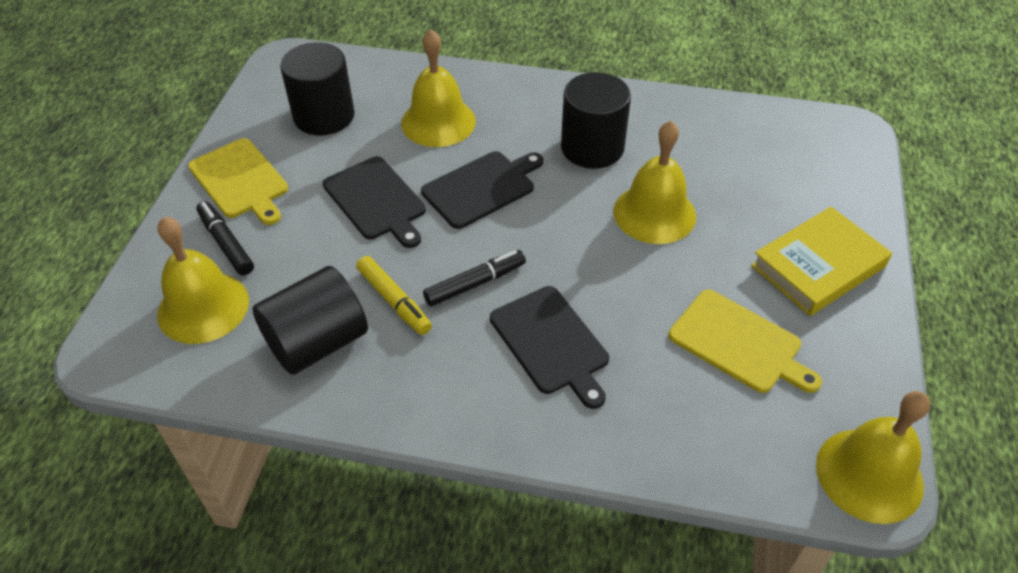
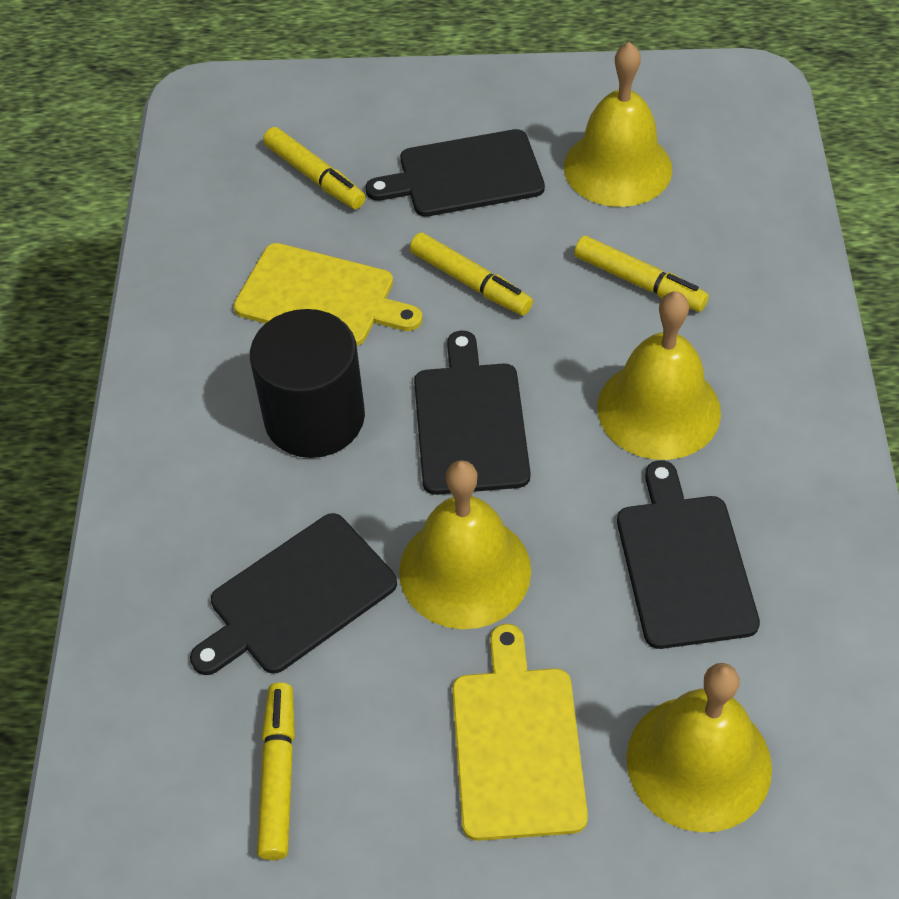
black cutting board: 3 -> 4
black cylinder: 3 -> 1
black marker: 2 -> 0
yellow book: 1 -> 0
yellow marker: 1 -> 4

